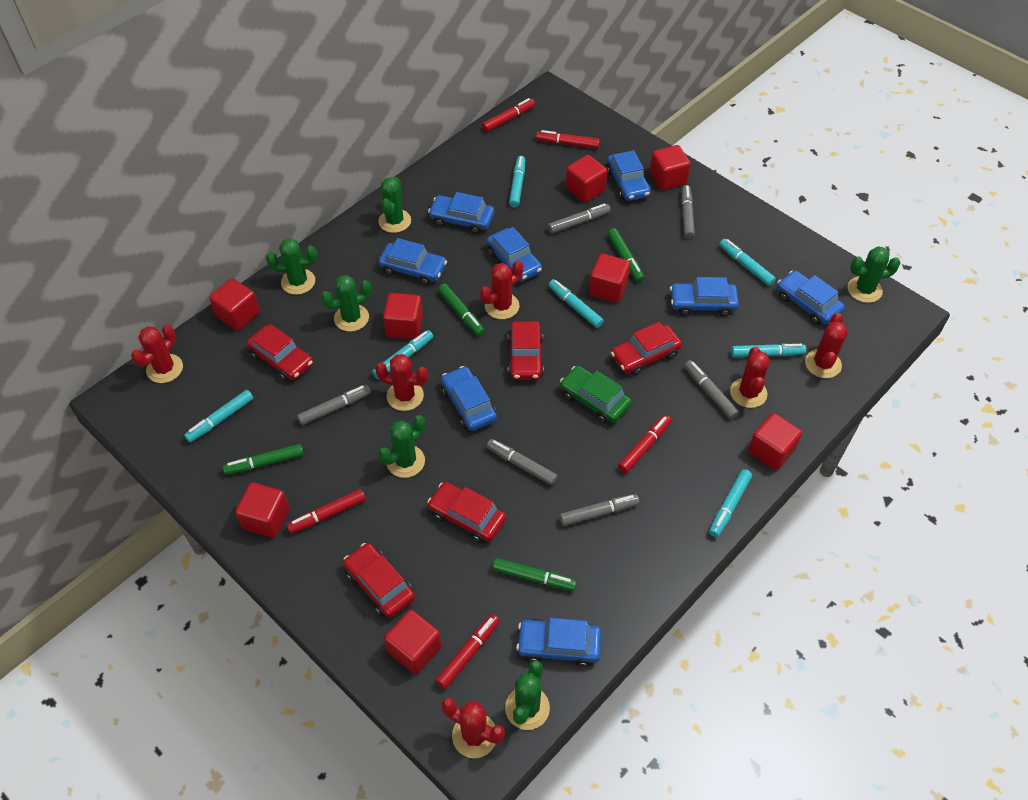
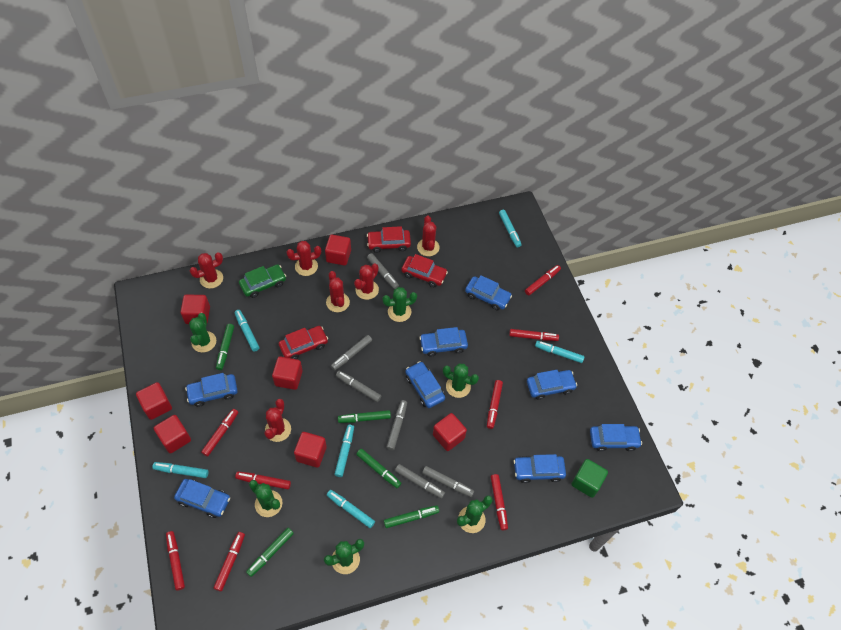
green cube: 0 -> 1
green marker: 4 -> 5
red car: 5 -> 3
red cube: 8 -> 7
red marker: 5 -> 8
turquoise marker: 7 -> 6

